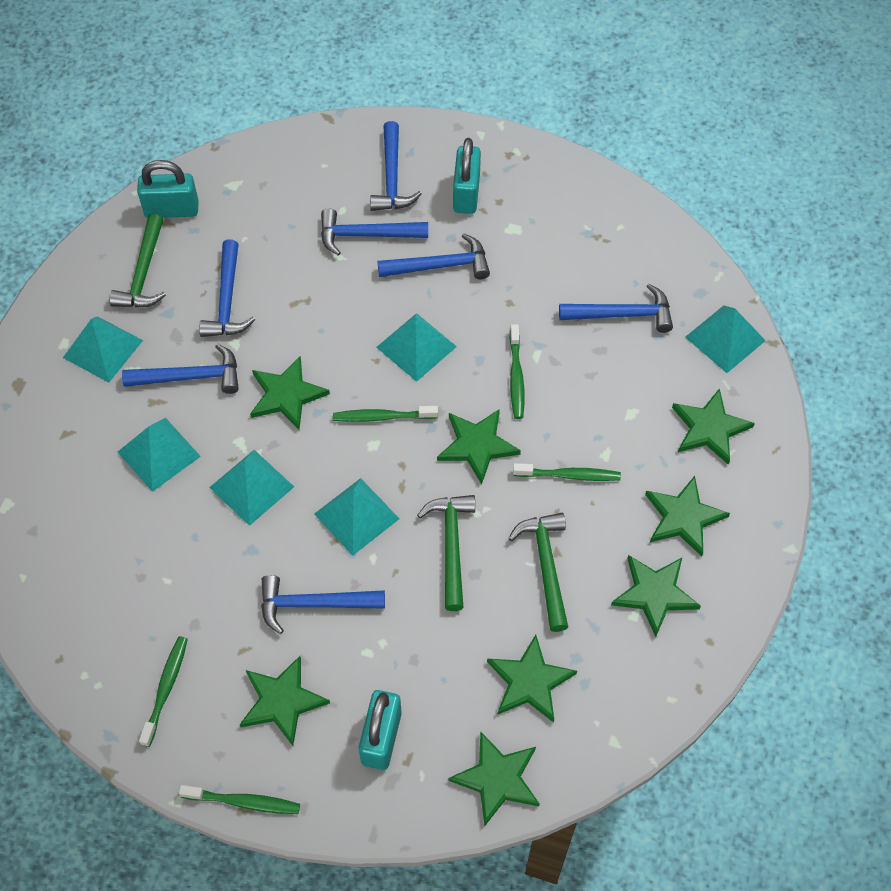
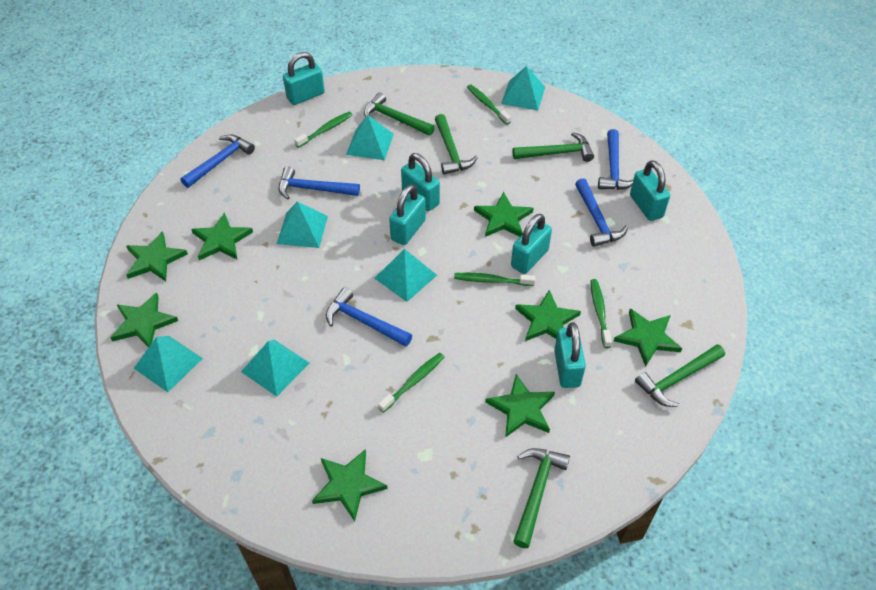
blue hammer: 7 -> 5
green hammer: 3 -> 5
turquoise padlock: 3 -> 6

